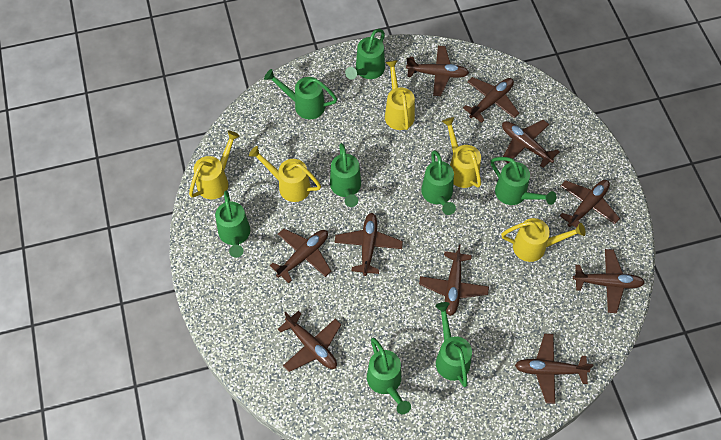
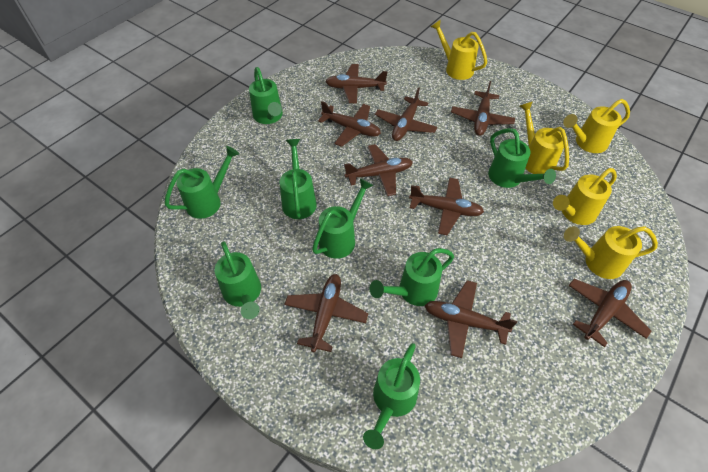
brown plane: 10 -> 9

